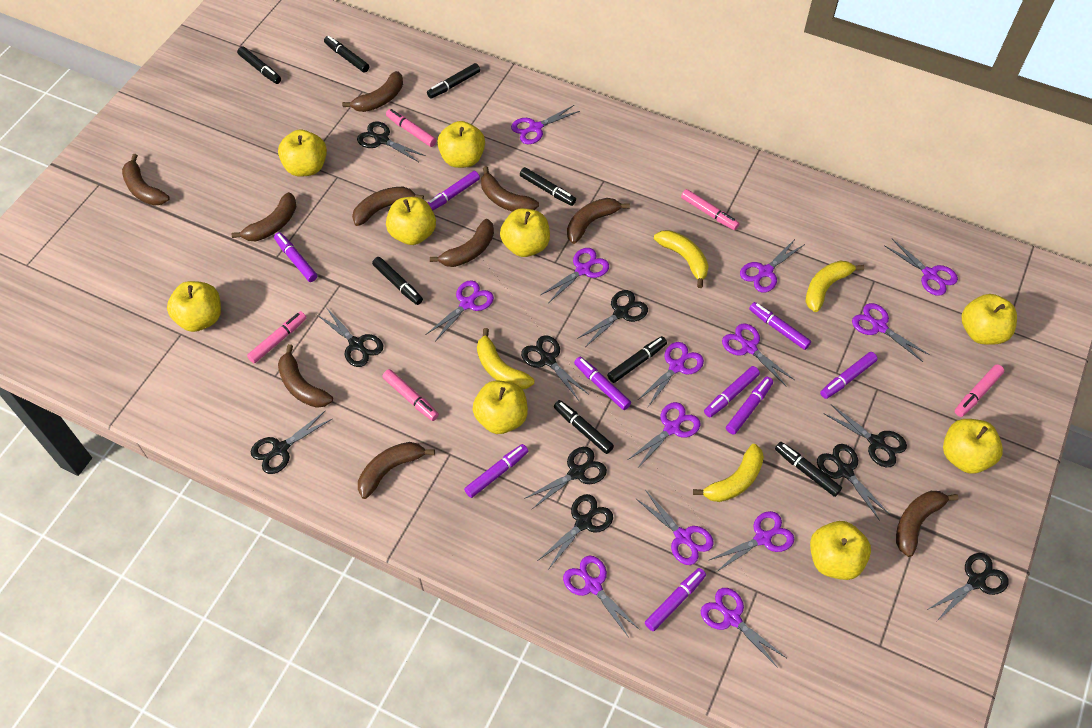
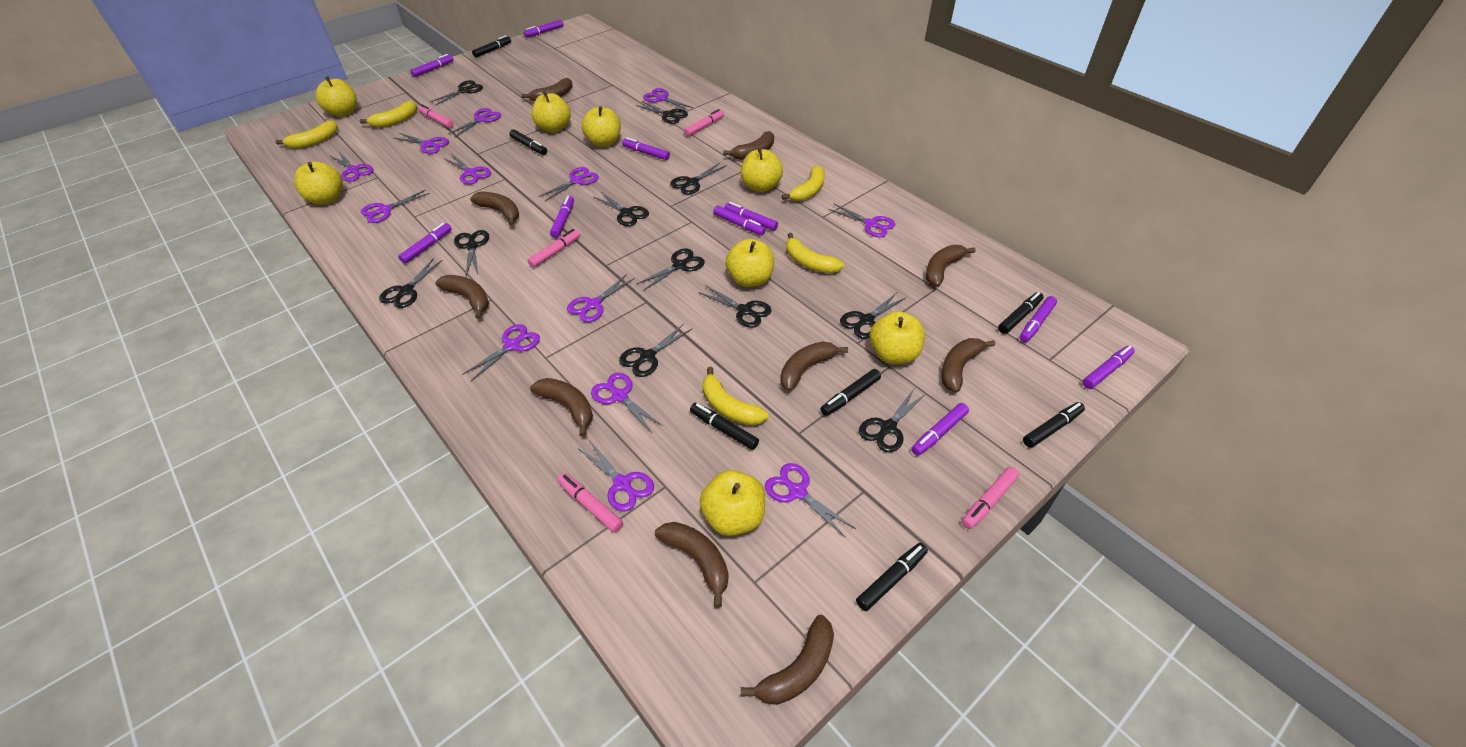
black marker: 8 -> 7
black scissors: 10 -> 11
purple marker: 9 -> 10
yellow apple: 9 -> 8
yellow banana: 4 -> 5

